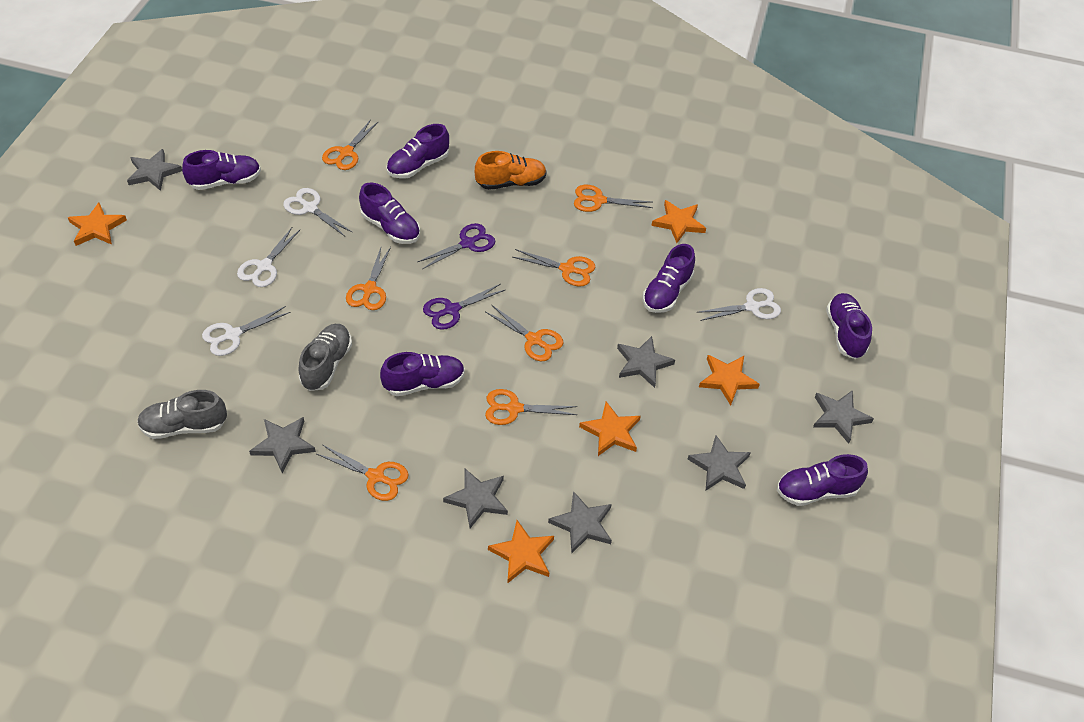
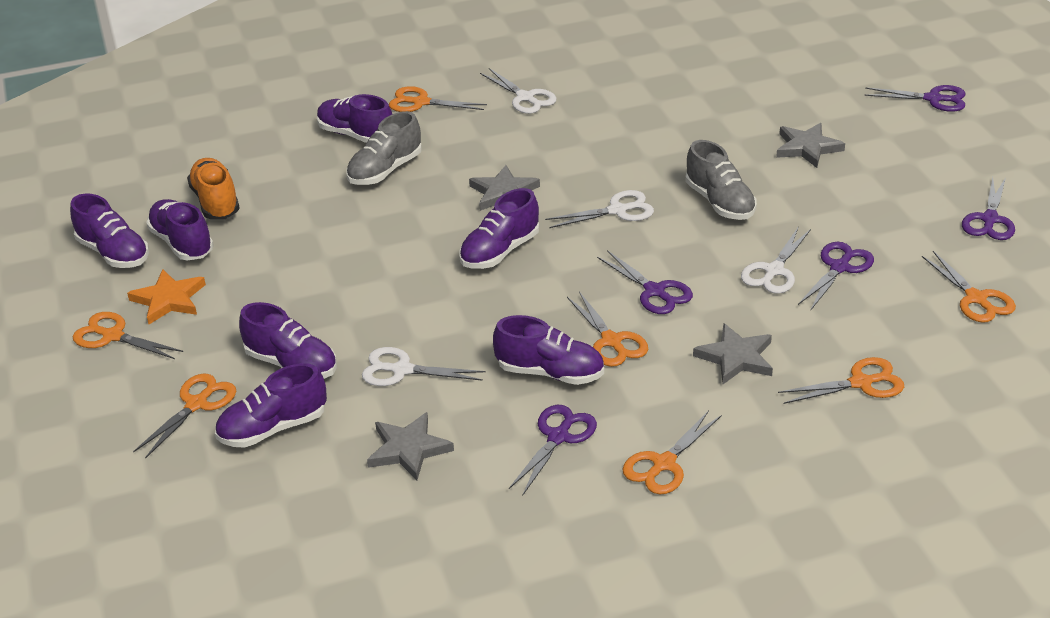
grey star: 7 -> 4
orange star: 5 -> 1
purple scissors: 2 -> 5

